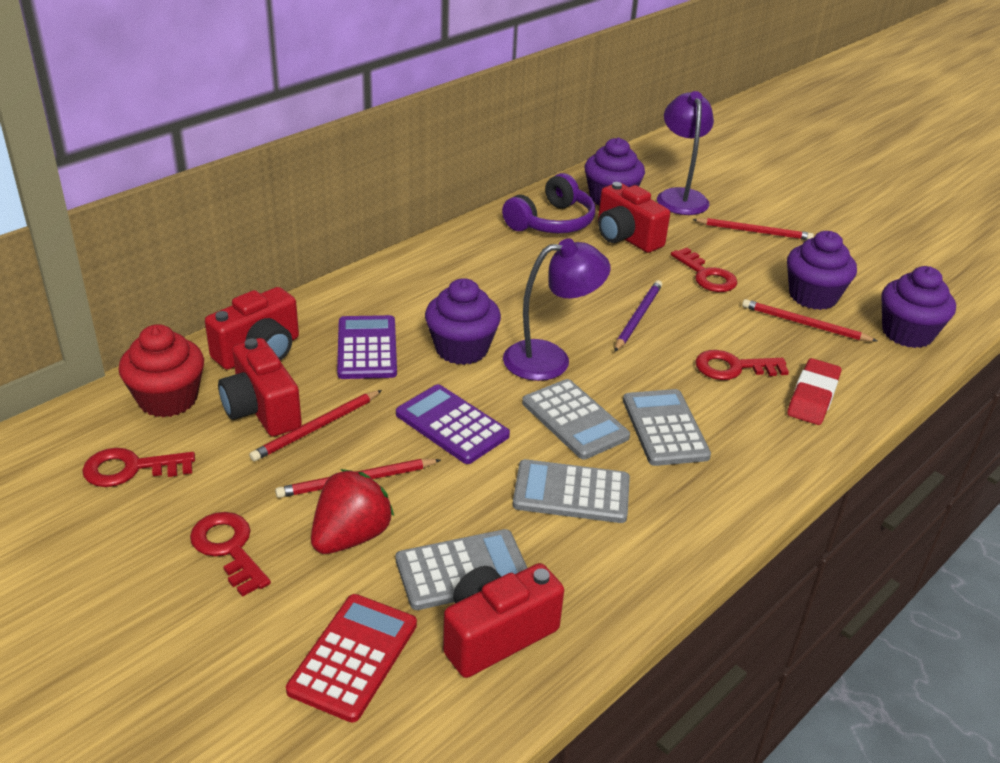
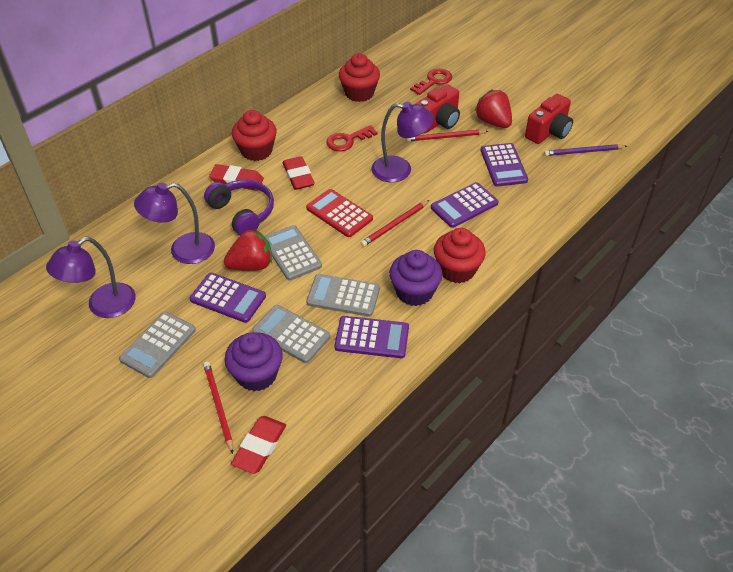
purple calculator: 2 -> 4
purple cupcake: 4 -> 2
purple lamp: 2 -> 3
red camera: 4 -> 2
red cupcake: 1 -> 3
red eraser: 1 -> 3
red key: 4 -> 2
red pencil: 4 -> 3
red strawberry: 1 -> 2

